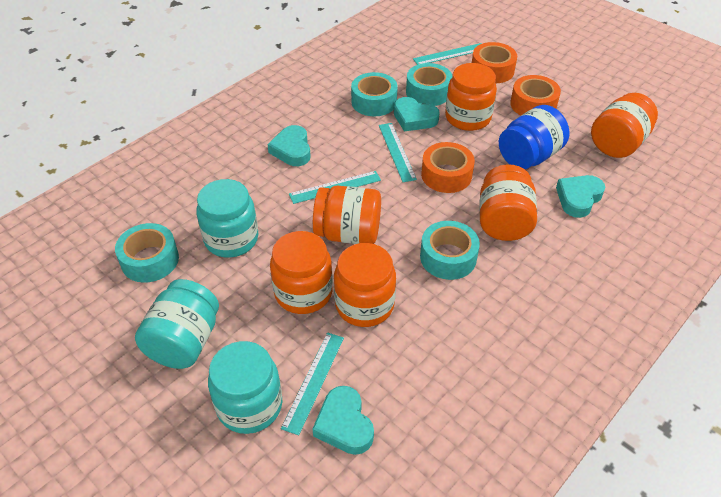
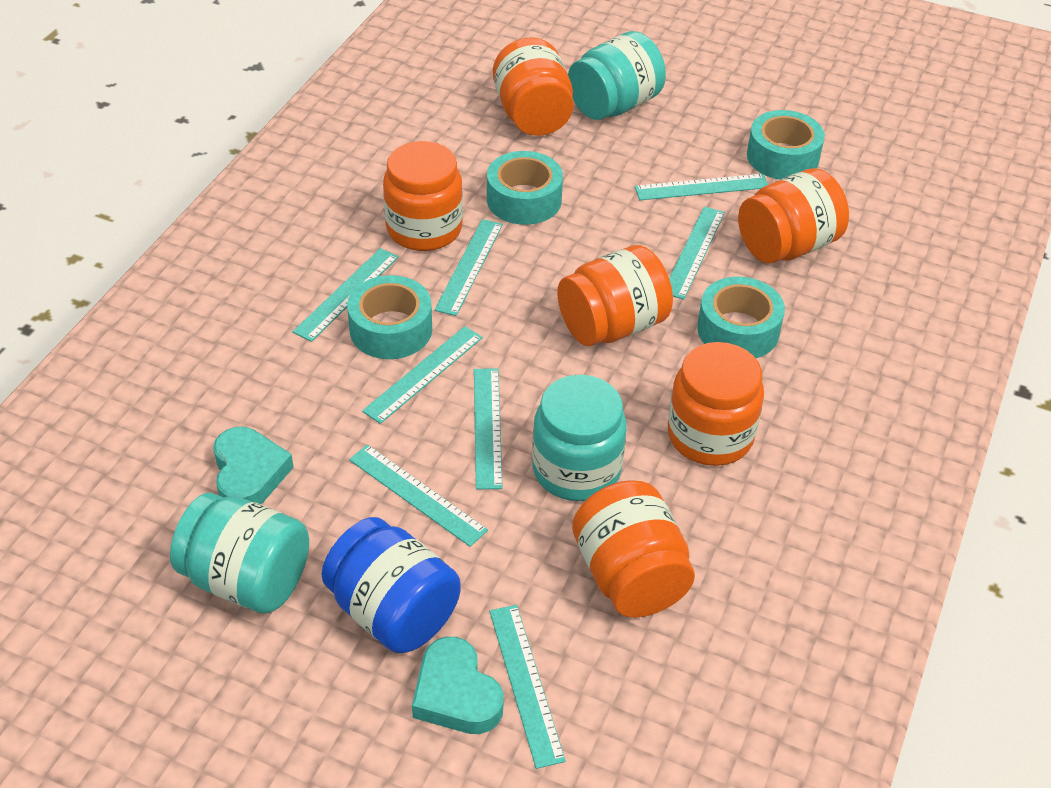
orange tape: 3 -> 0
turquoise heart: 4 -> 2
turquoise ruler: 4 -> 8

